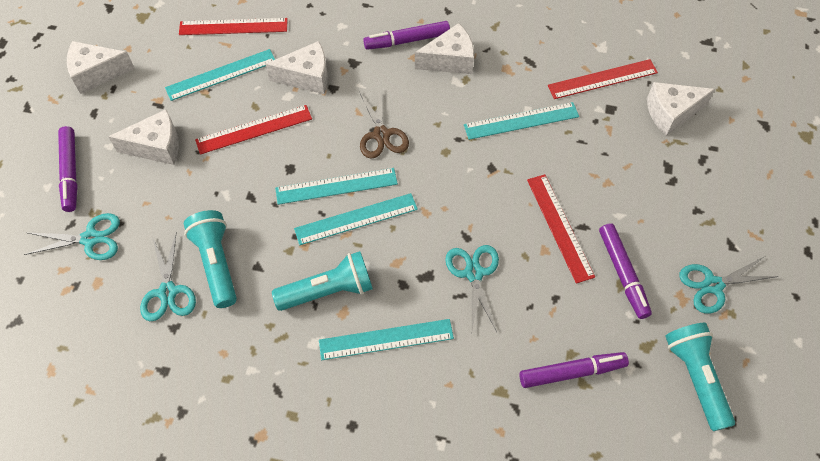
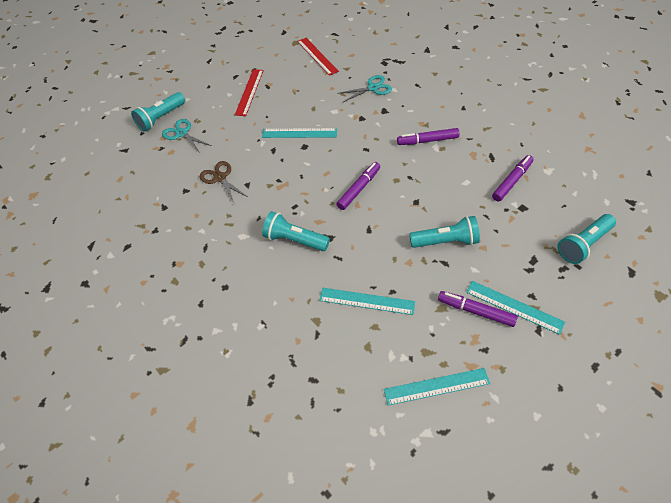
red ruler: 4 -> 2
turquoise flashlight: 3 -> 4
turquoise ruler: 5 -> 4
turquoise scissors: 4 -> 2
white cheese: 5 -> 0

